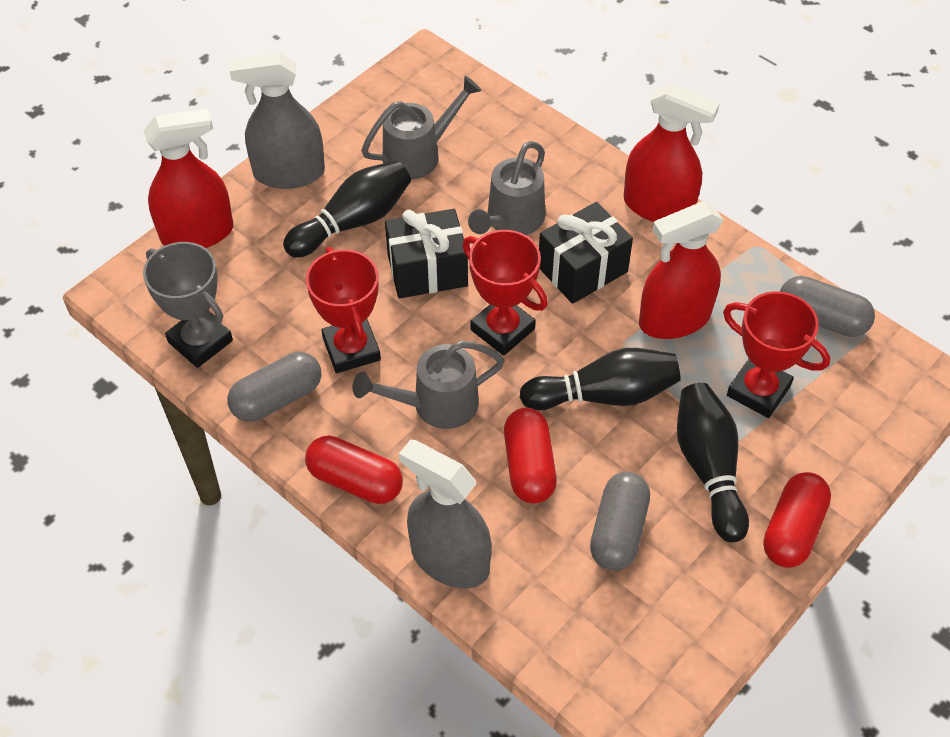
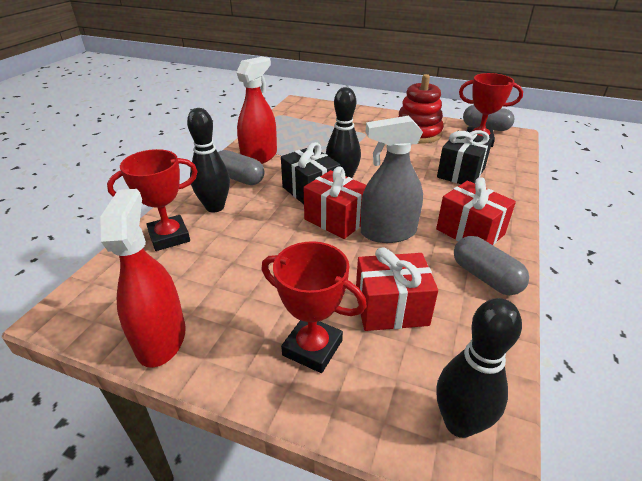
grey spray bottle: 2 -> 1
grey trophy: 1 -> 0
grey watering can: 3 -> 0
red capsule: 3 -> 0
red gift: 0 -> 3
red spray bottle: 3 -> 2
red stacking toy: 0 -> 1

